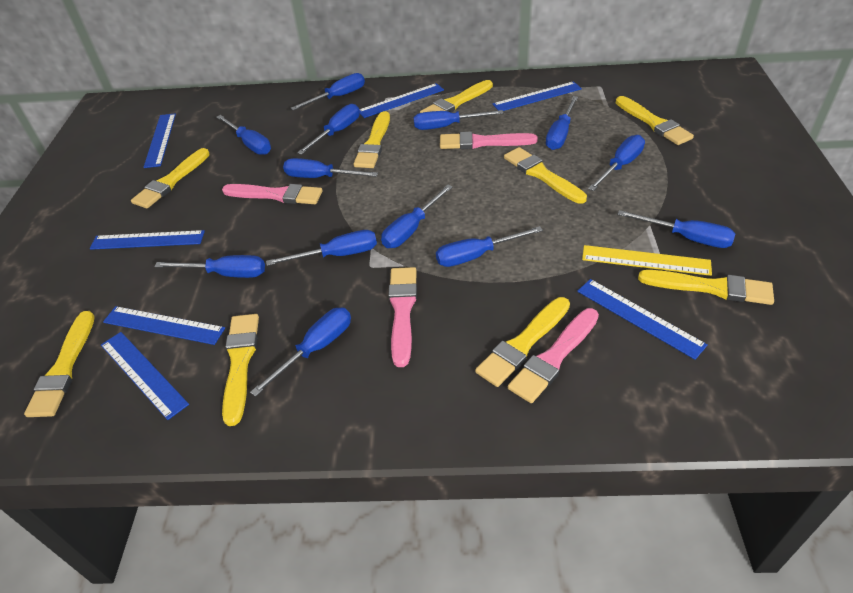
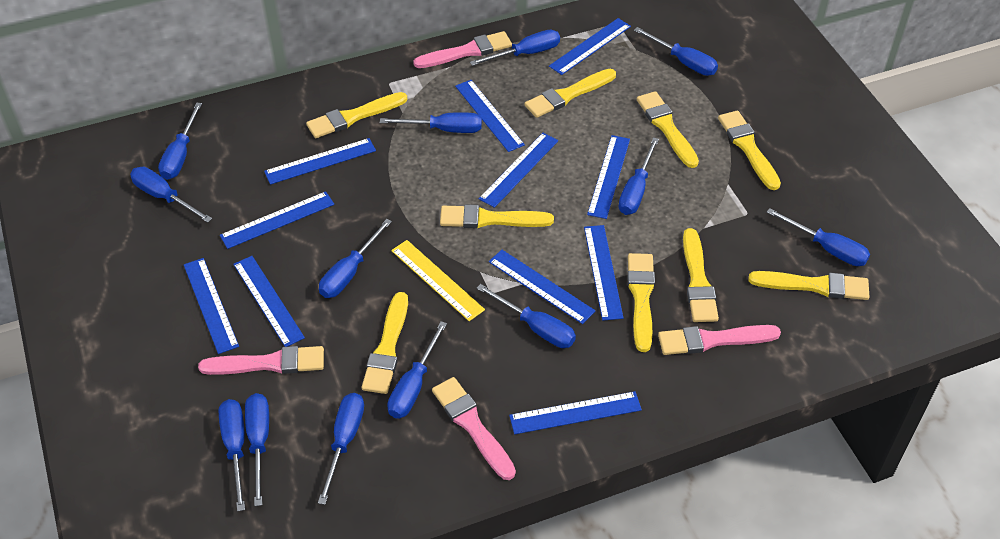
blue ruler: 7 -> 11

